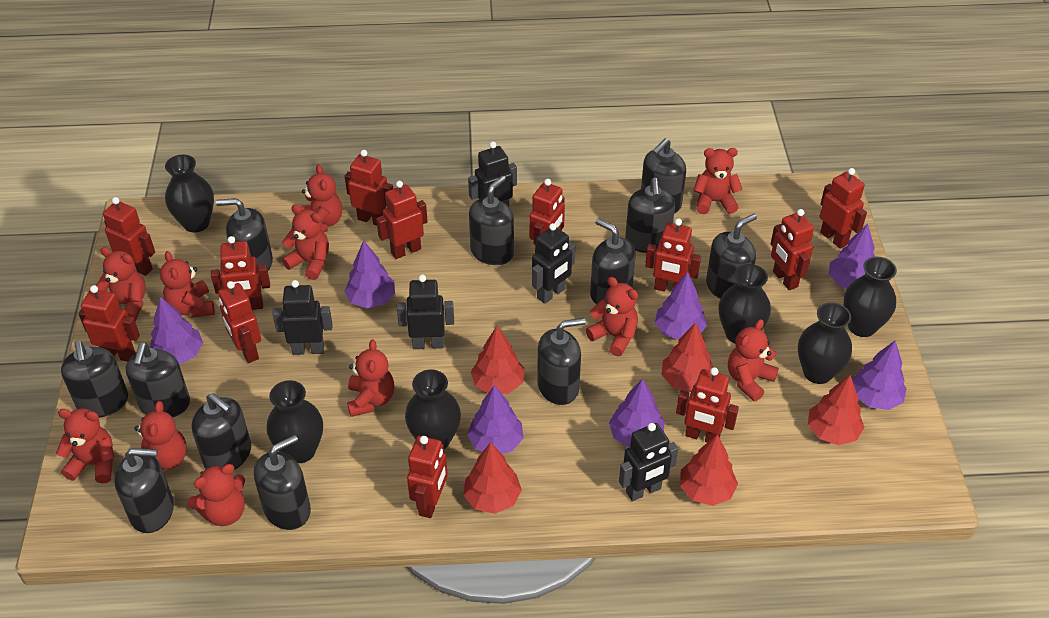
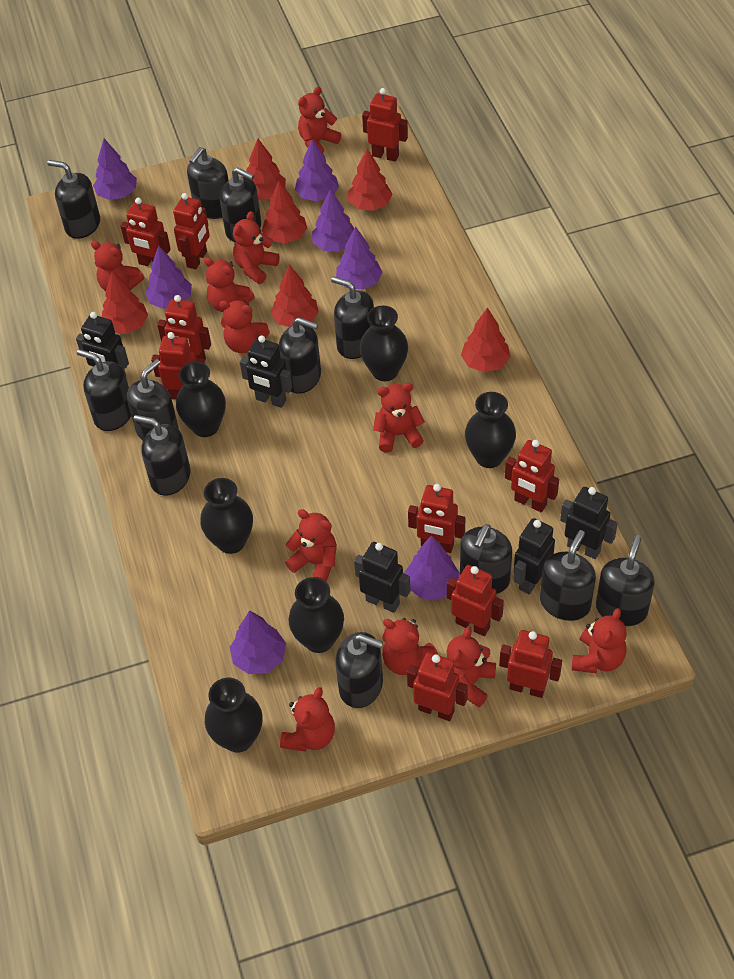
red robot: 12 -> 10
red tree: 5 -> 6

